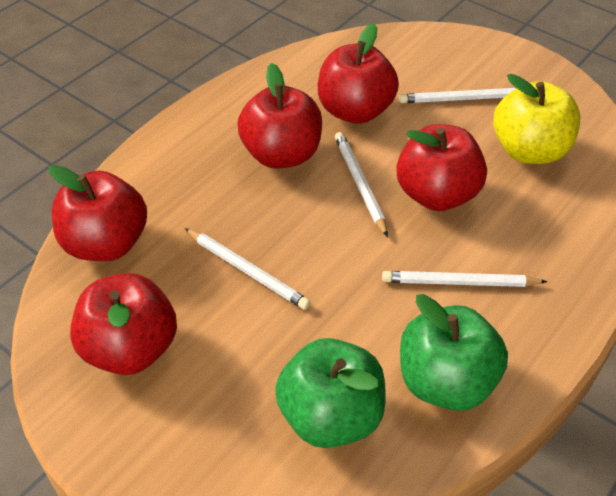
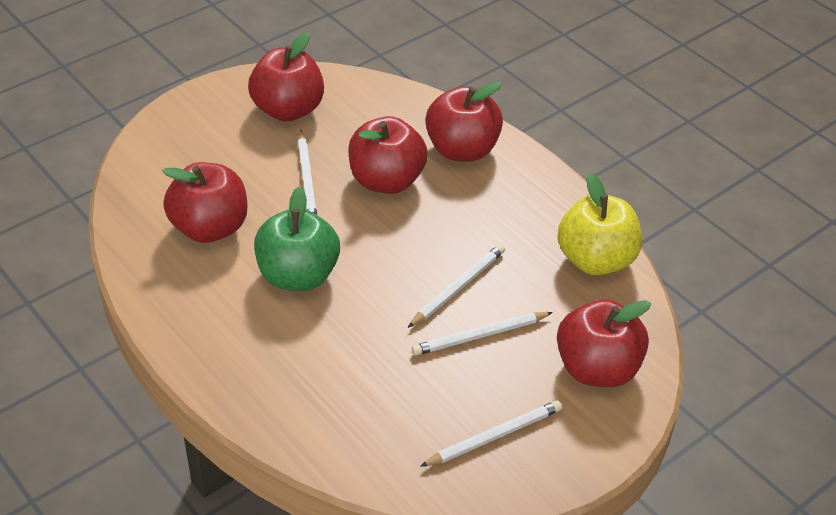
green apple: 2 -> 1

